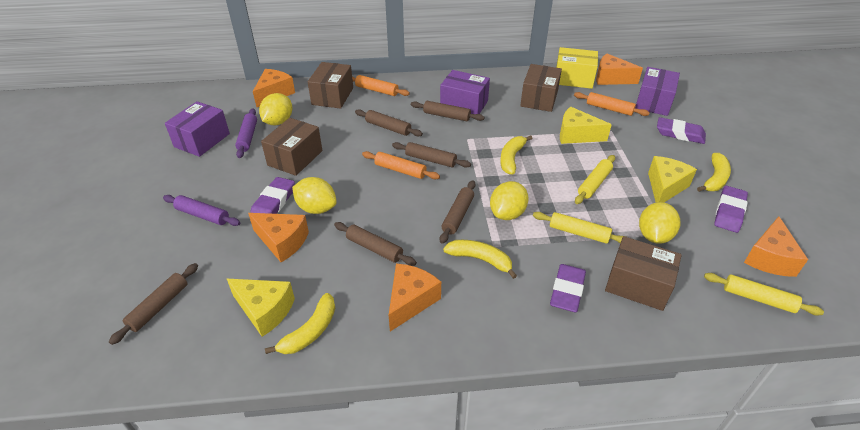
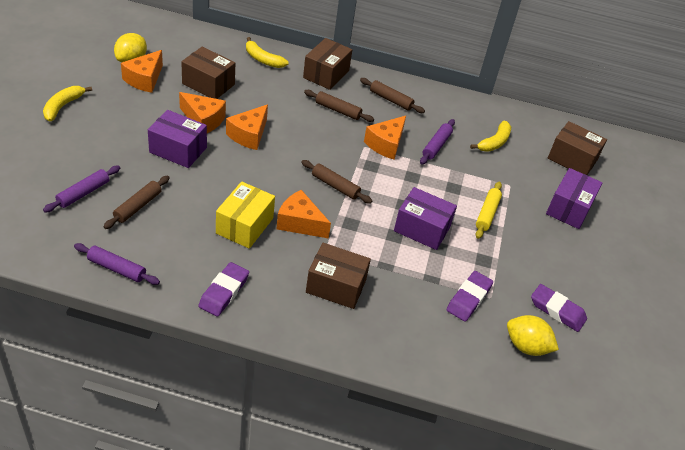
brown rolling pin: 6 -> 4
orange rolling pin: 3 -> 0
purple eraser: 4 -> 3
purple rolling pin: 2 -> 3
yellow banana: 4 -> 3
yellow cheese: 3 -> 0
yellow lemon: 4 -> 2
yellow rolling pin: 3 -> 1

